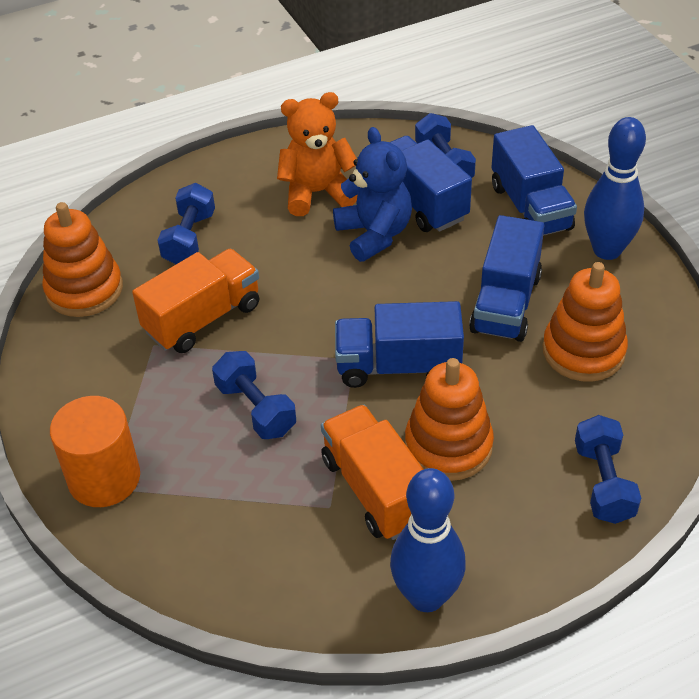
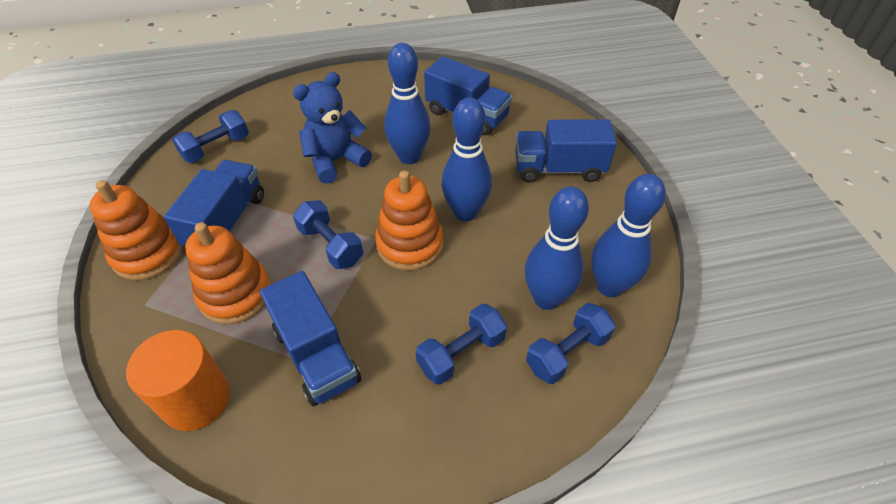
blue bowling pin: 2 -> 4
orange teddy bear: 1 -> 0
orange truck: 2 -> 0

